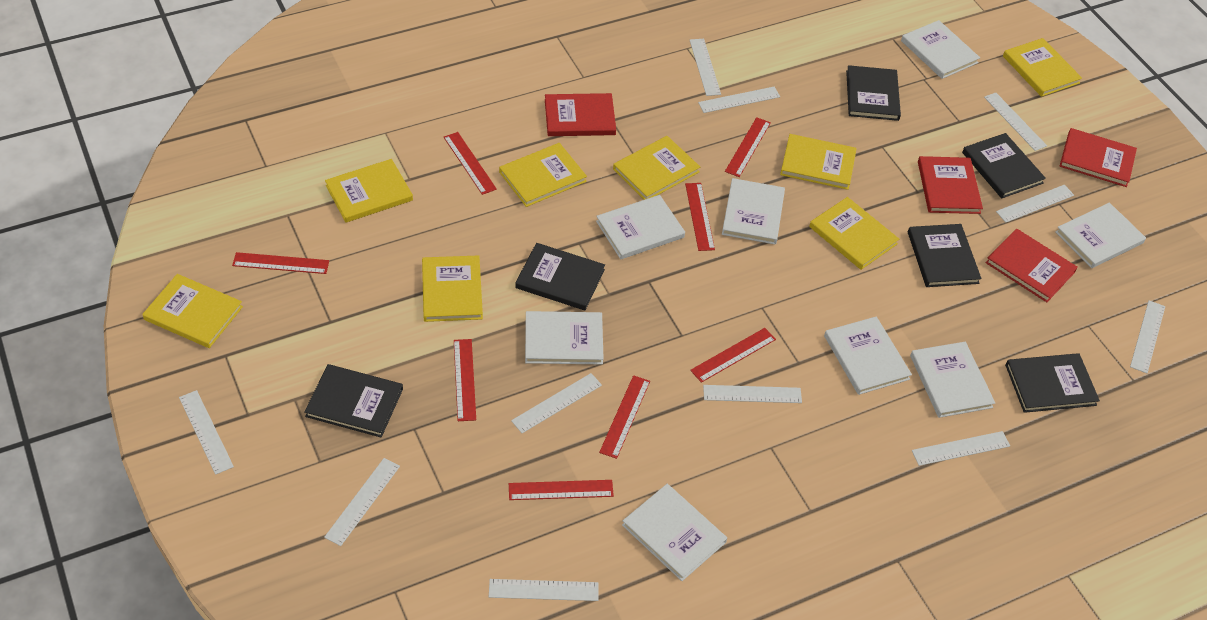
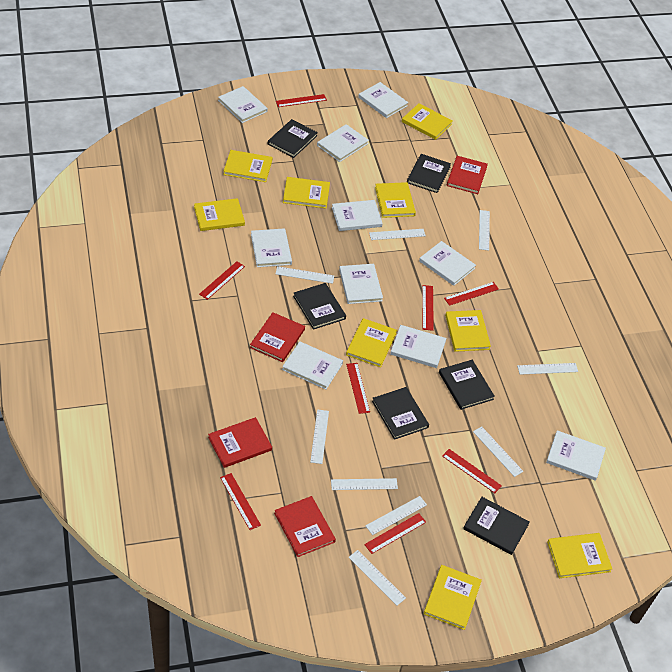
white book: 8 -> 10
white ruler: 11 -> 9
yellow book: 8 -> 9

